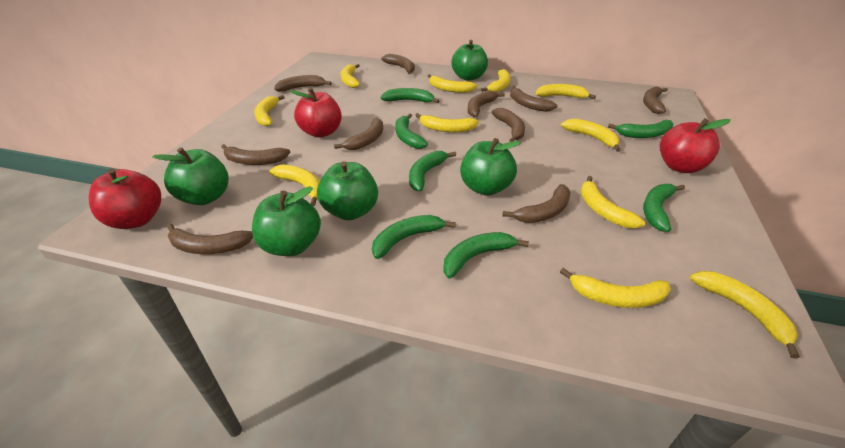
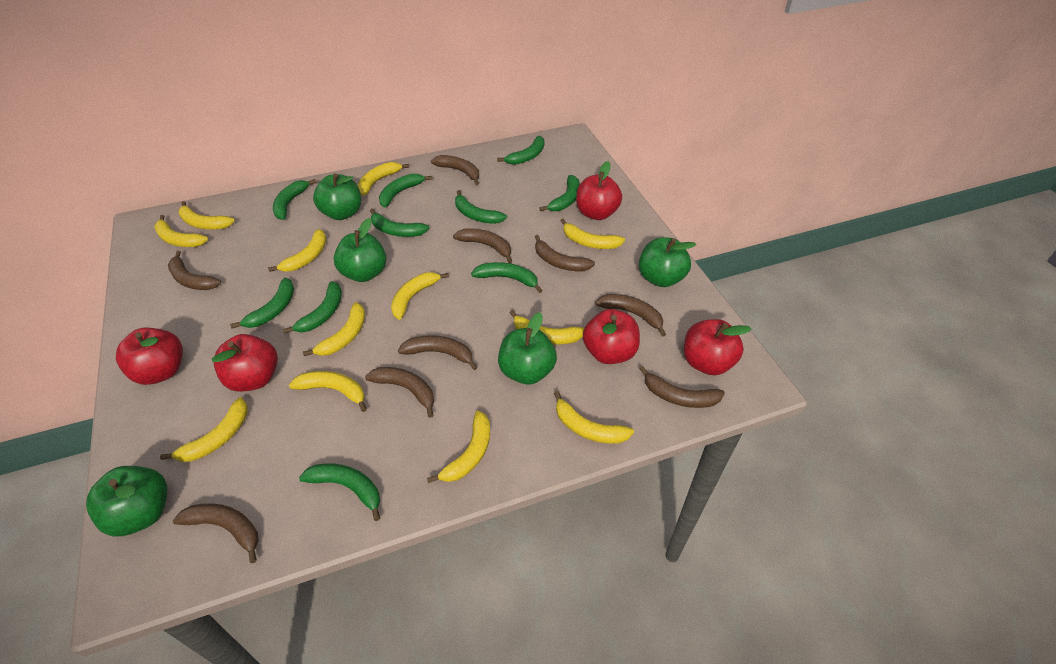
brown banana: 10 -> 9
green banana: 7 -> 10
red apple: 3 -> 5
yellow banana: 11 -> 12

